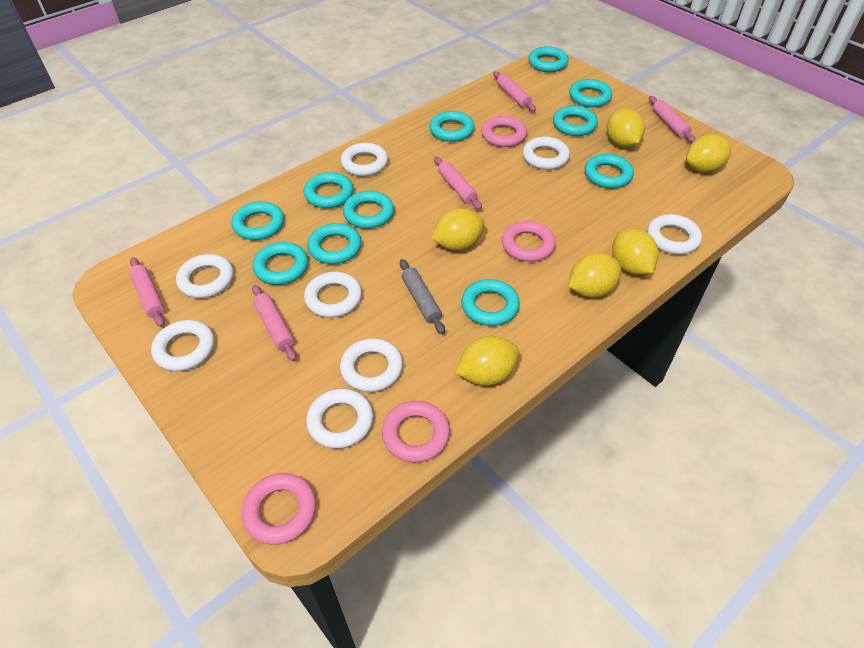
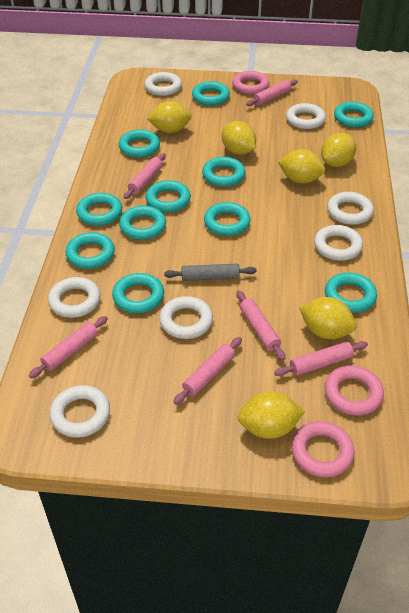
pink ring: 4 -> 3
pink rolling pin: 5 -> 6
white ring: 8 -> 7

